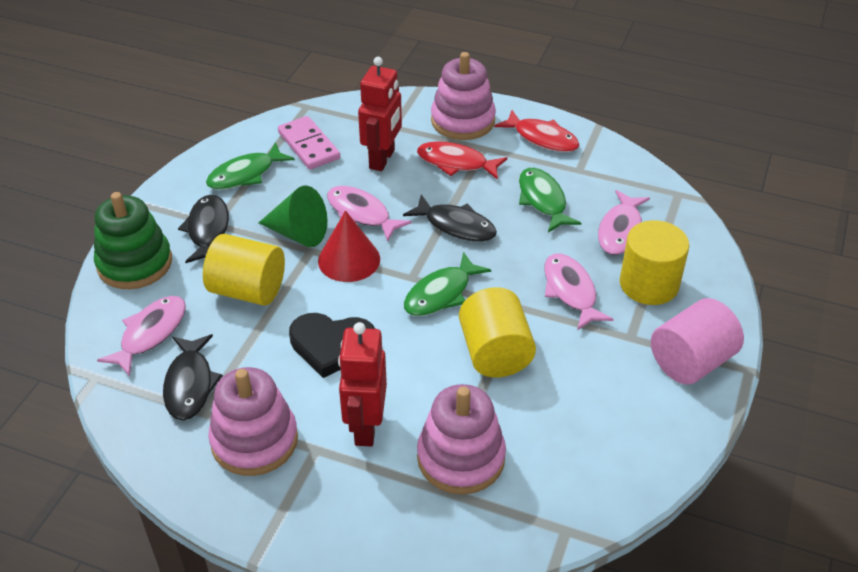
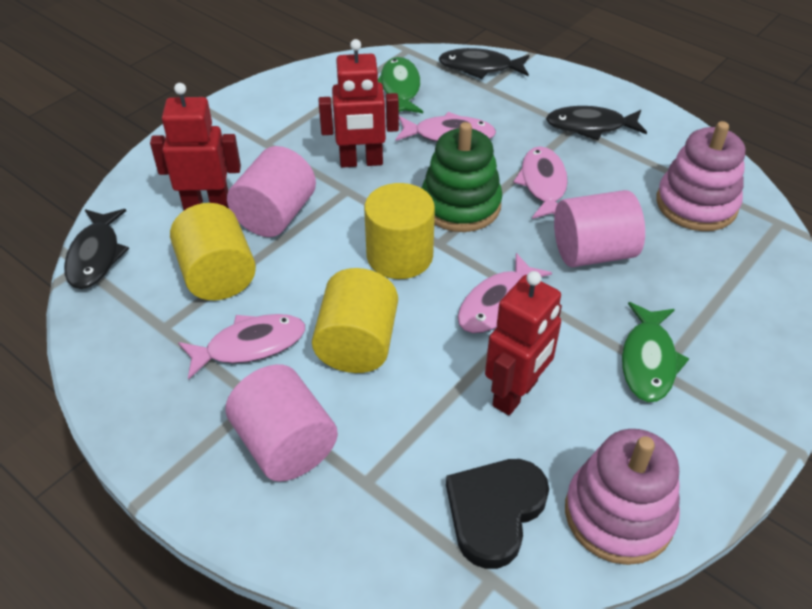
green cone: 1 -> 0
green fish: 3 -> 2
pink cylinder: 1 -> 3
pink domino: 1 -> 0
pink stacking toy: 3 -> 2
red cone: 1 -> 0
red fish: 2 -> 0
red robot: 2 -> 3

